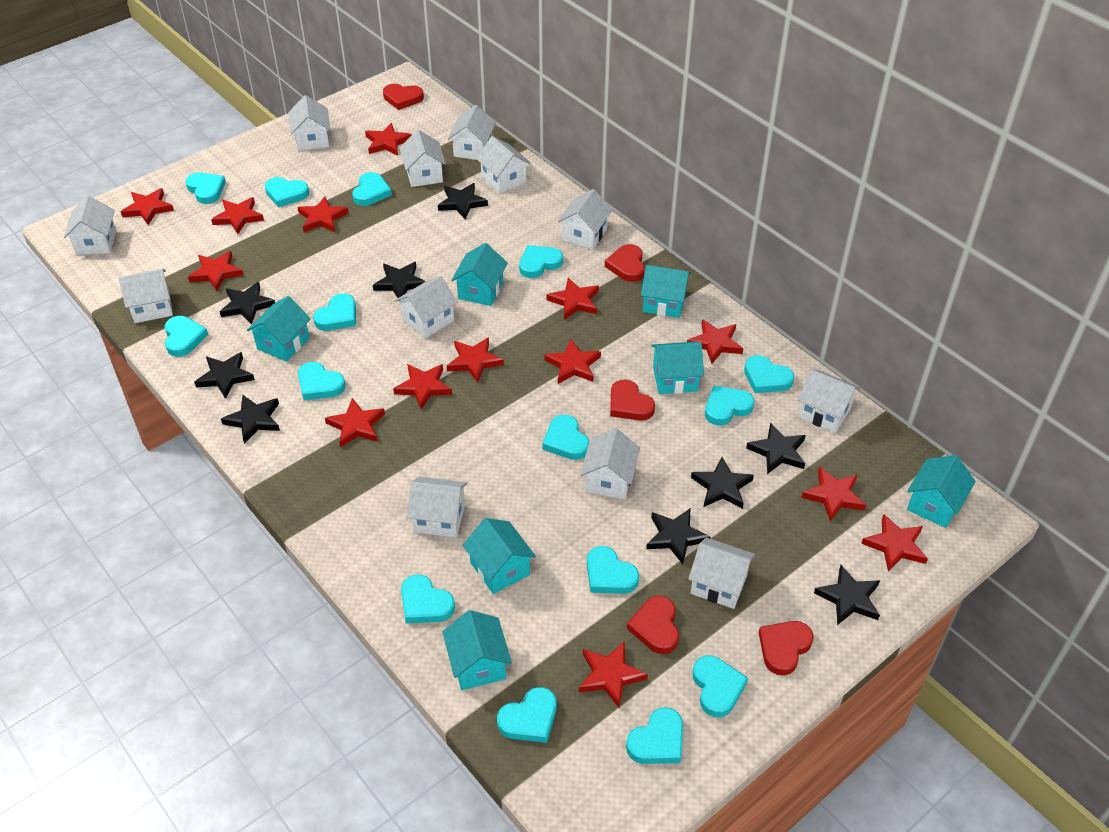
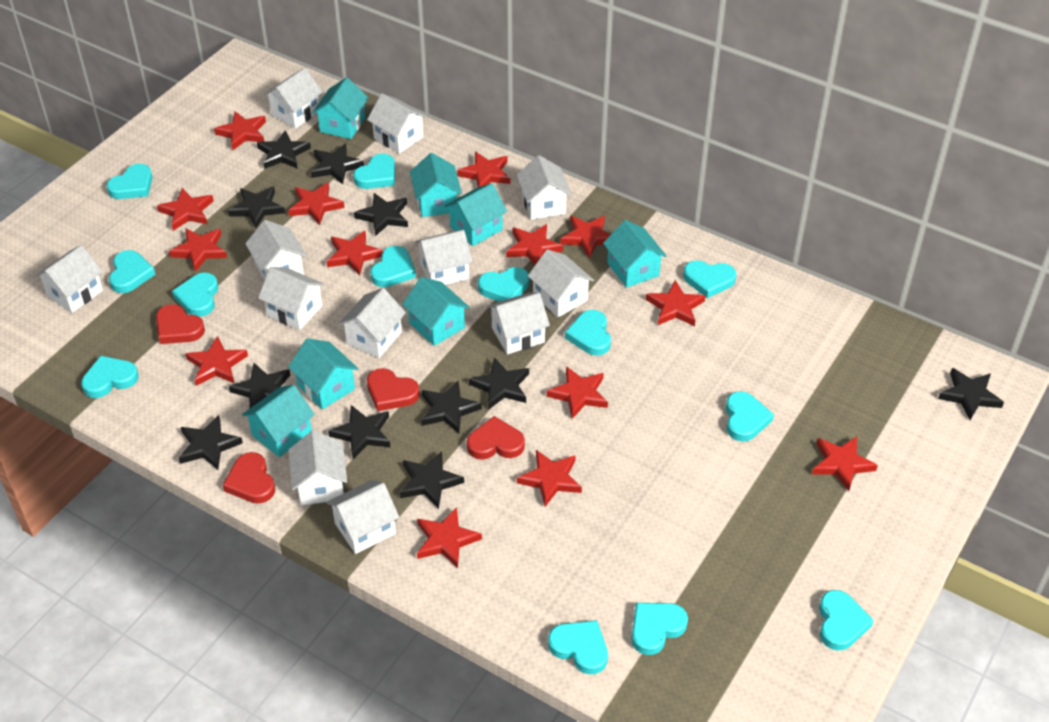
black star: 9 -> 11
red heart: 5 -> 4
turquoise heart: 15 -> 13

